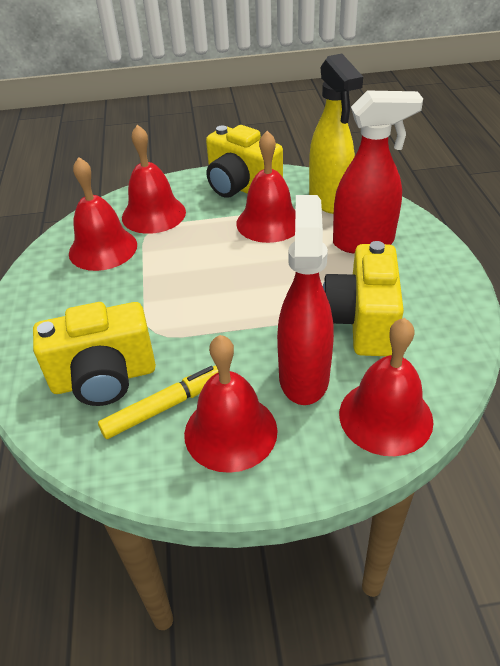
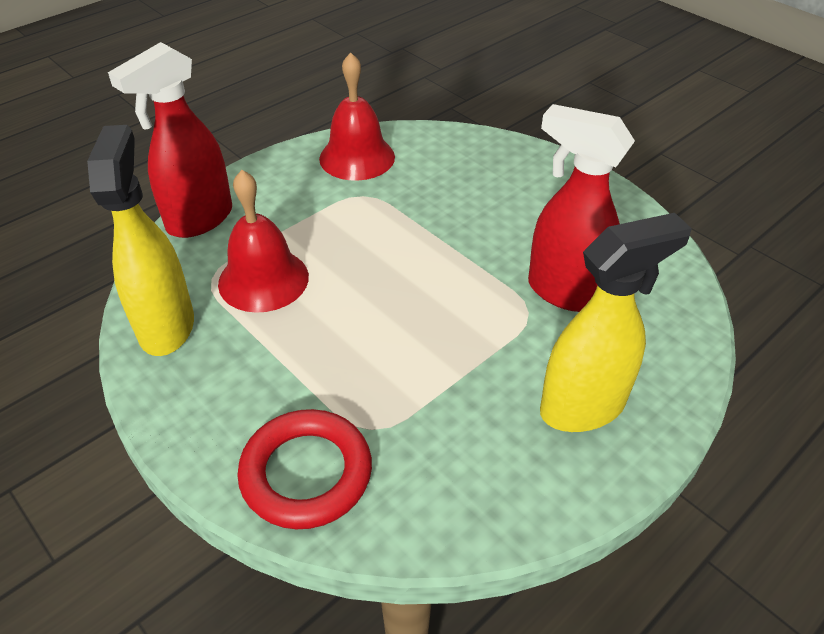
red bell: 5 -> 2
red ring: 0 -> 1
yellow camera: 3 -> 0
yellow marker: 1 -> 0
yellow spray bottle: 1 -> 2

